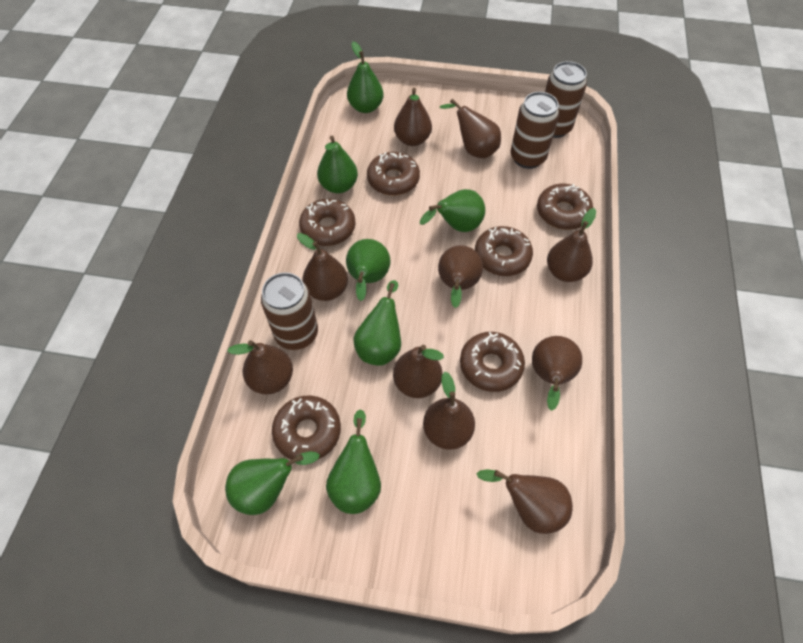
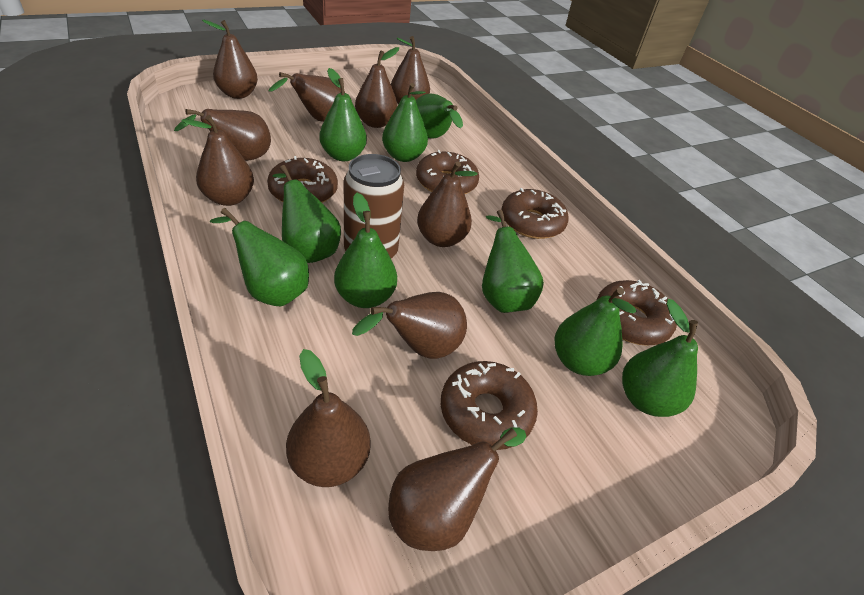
brown can: 3 -> 1
brown donut: 6 -> 5
green pear: 7 -> 9

